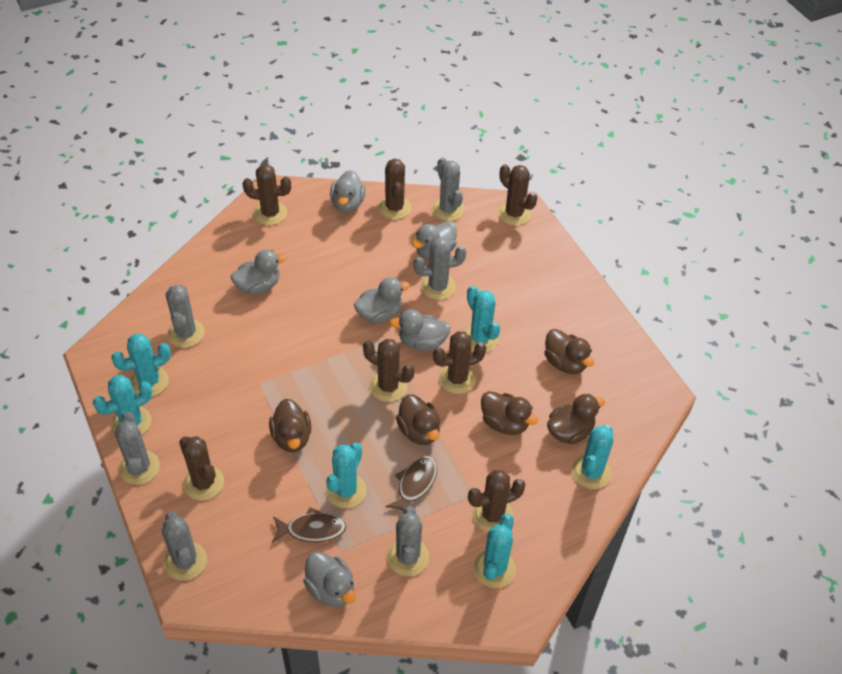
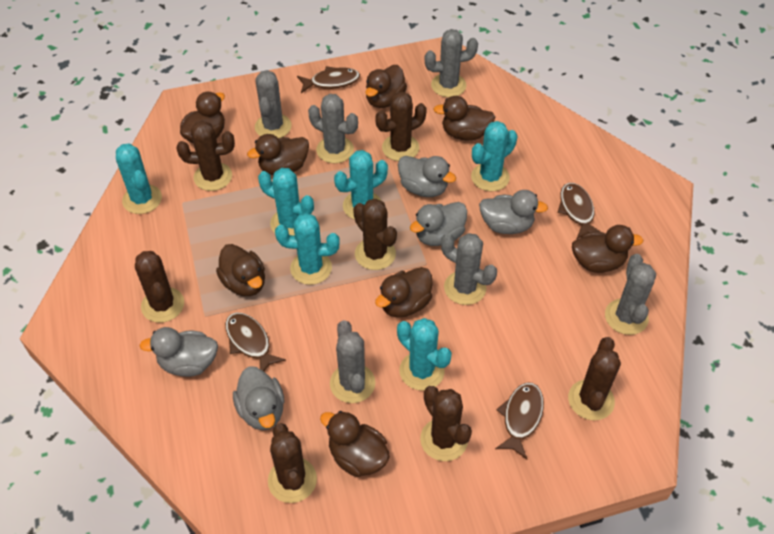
brown duck: 5 -> 8
brown fish: 2 -> 4
grey duck: 6 -> 5

